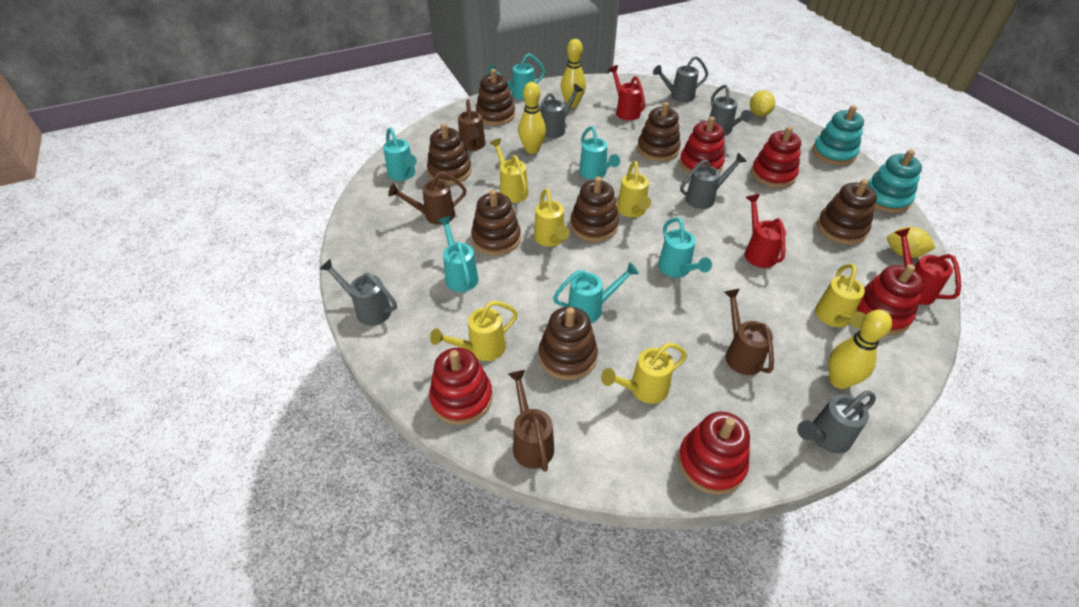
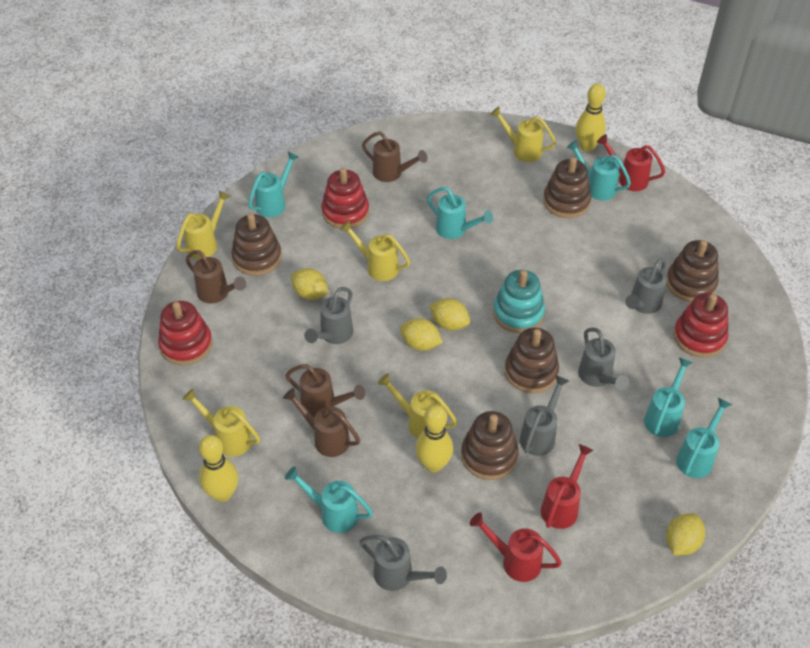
brown stacking toy: 7 -> 5
grey watering can: 6 -> 5
red stacking toy: 5 -> 3
turquoise stacking toy: 2 -> 1
yellow lemon: 2 -> 4
yellow watering can: 6 -> 5

